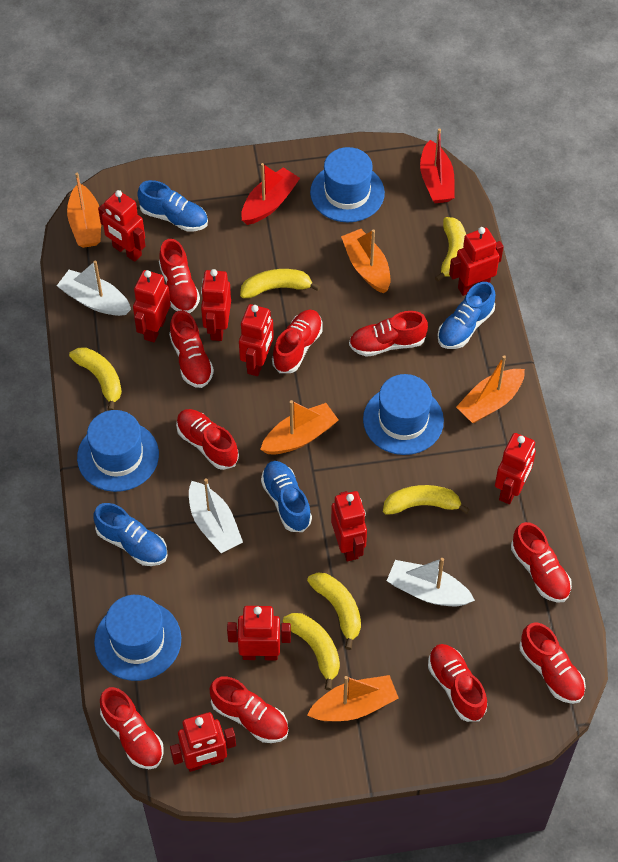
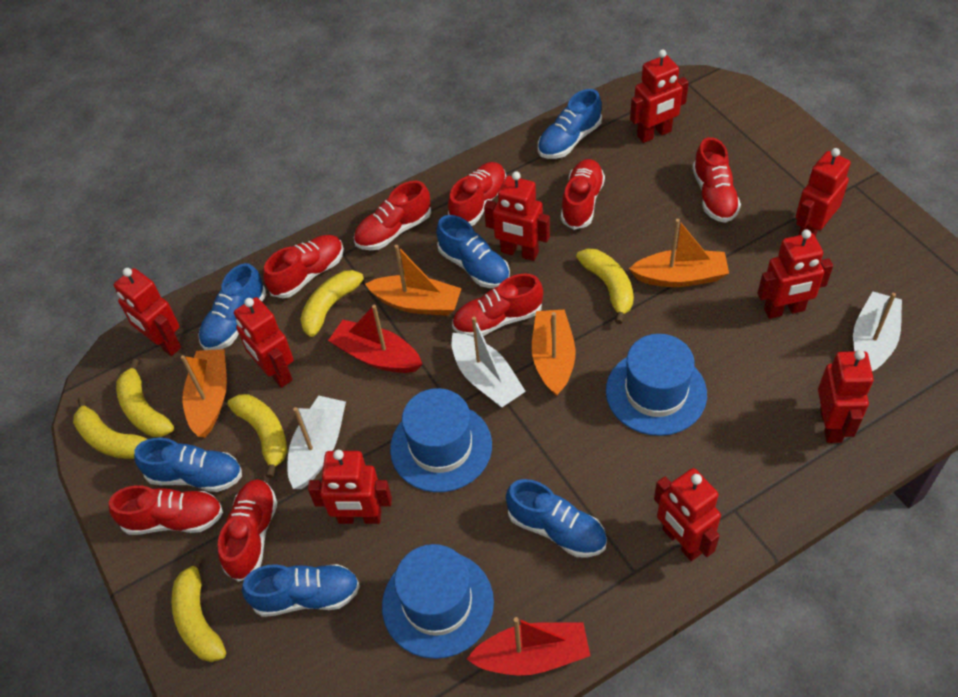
blue hat: 4 -> 3
blue shoe: 4 -> 6
orange boat: 5 -> 4
red shoe: 10 -> 8

